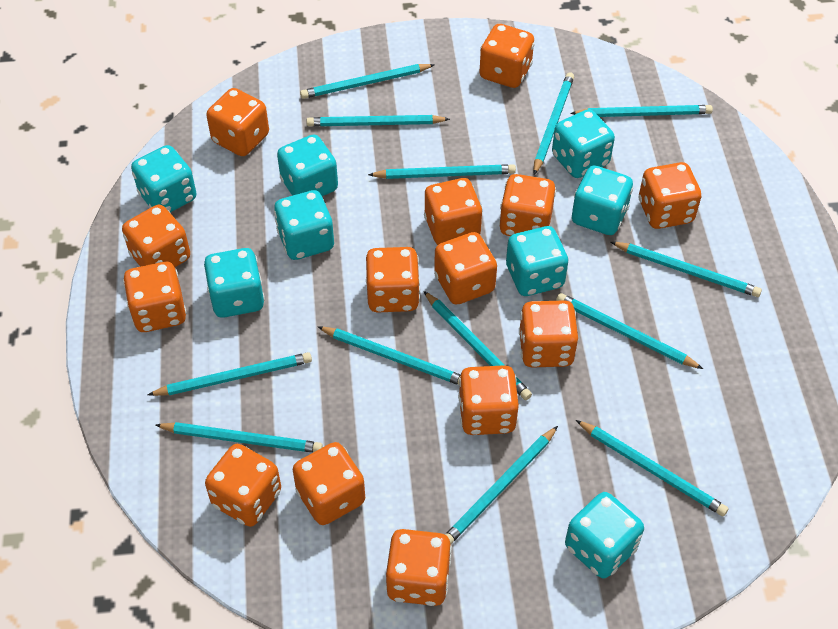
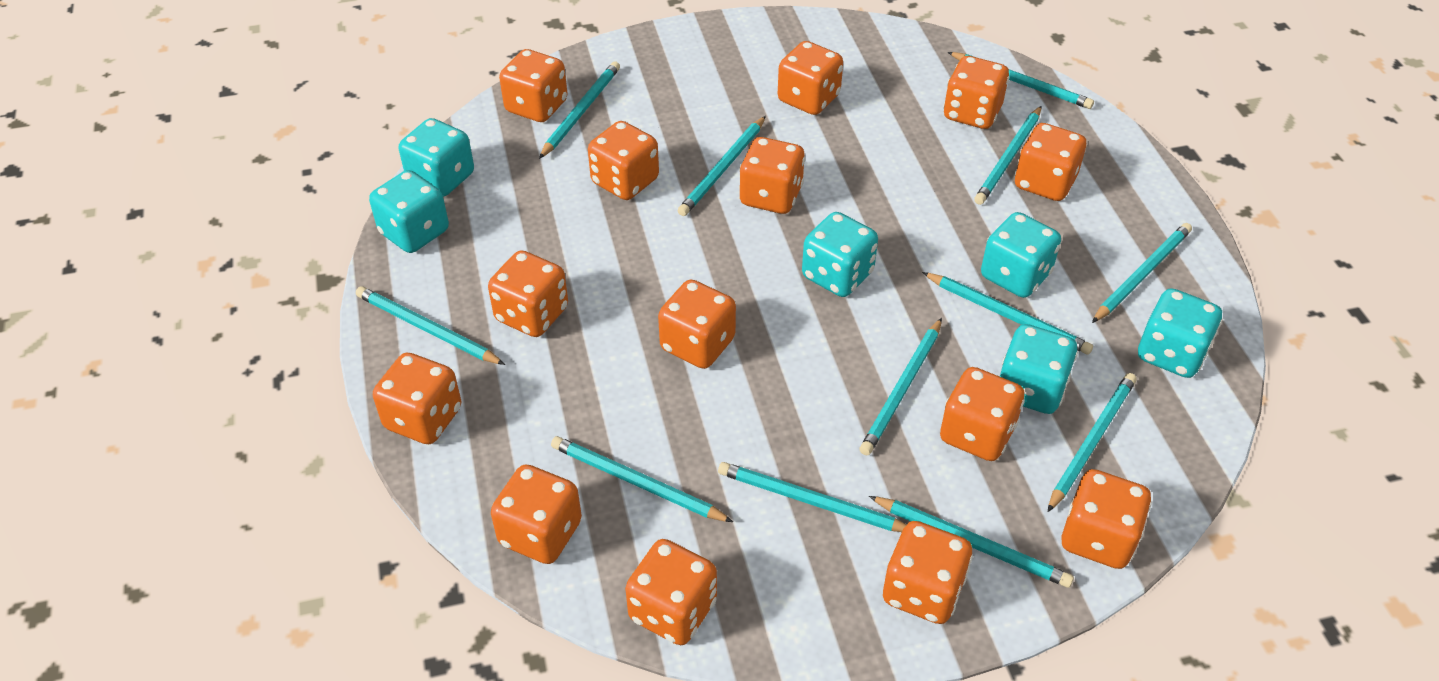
turquoise dice: 8 -> 6
turquoise pencil: 13 -> 12

